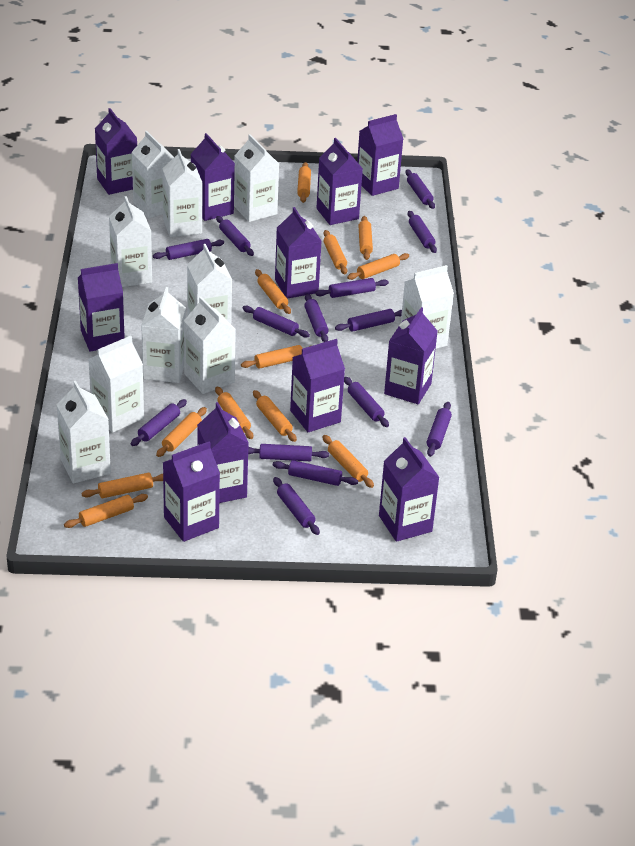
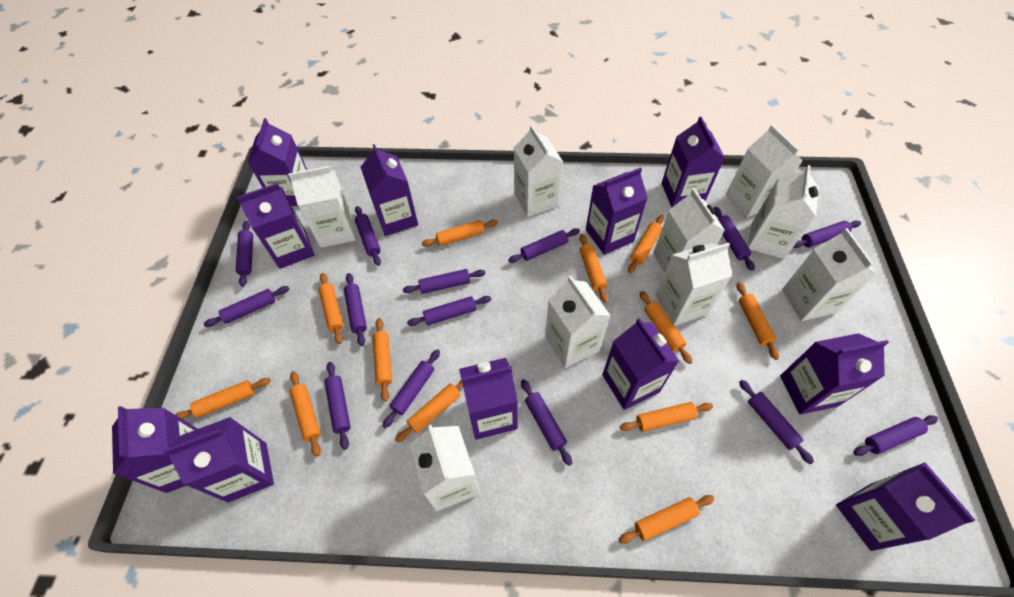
white carton: 10 -> 9

